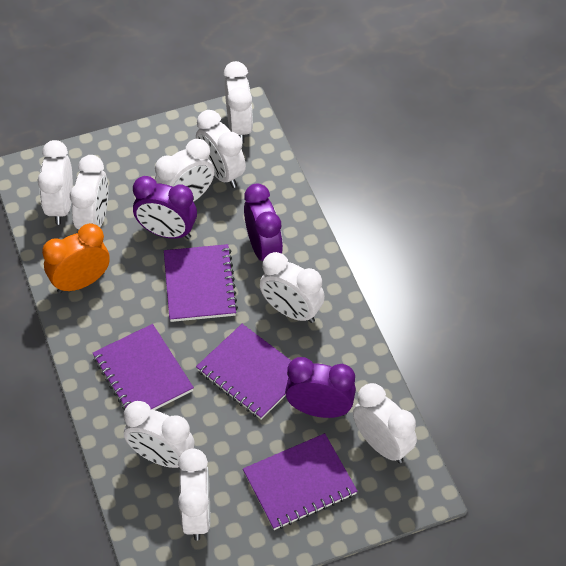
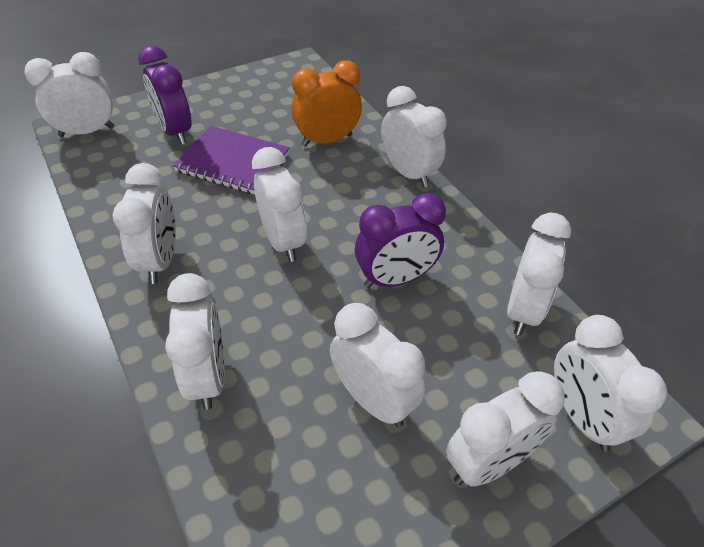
purple clock: 3 -> 2
purple notebook: 4 -> 1

